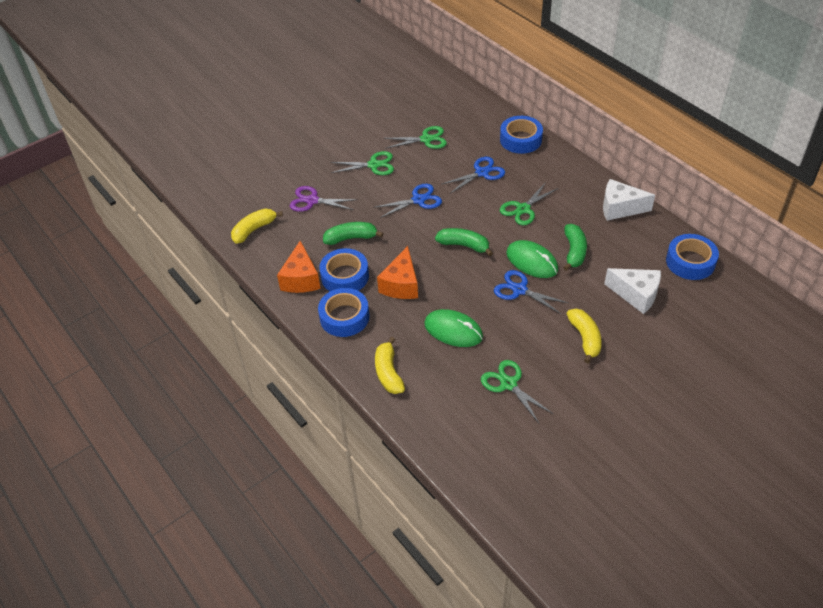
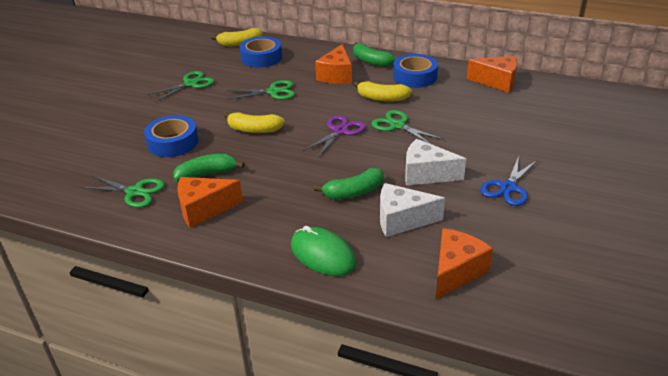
blue scissors: 3 -> 1
blue tape: 4 -> 3
green mouse: 2 -> 1
orange cheese: 2 -> 4

